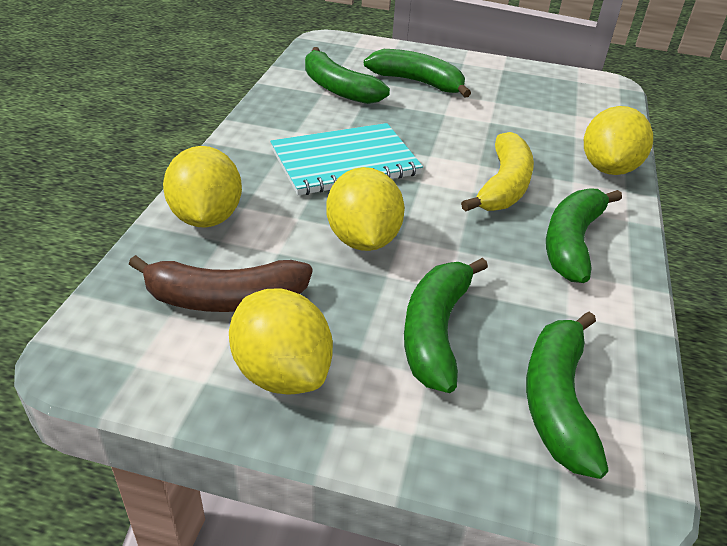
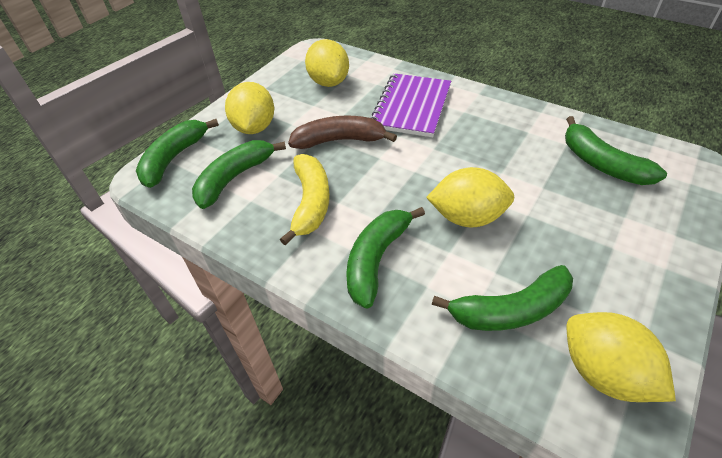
purple notebook: 0 -> 1
turquoise notebook: 1 -> 0

